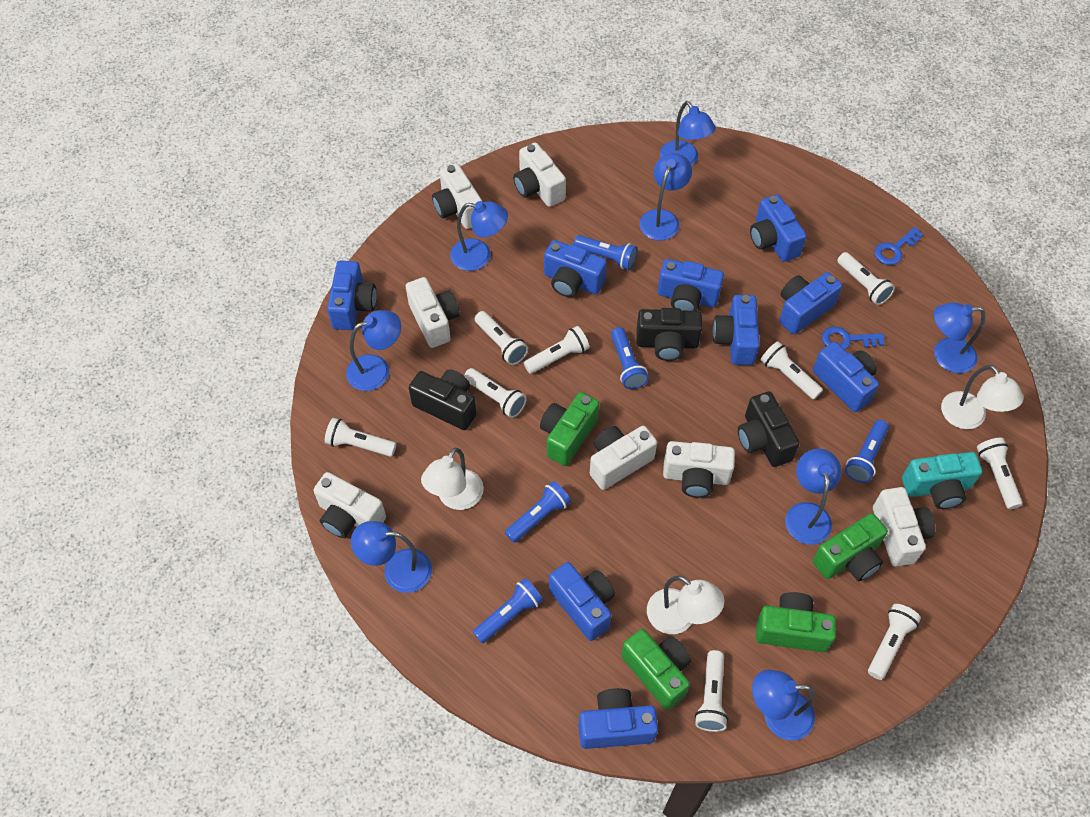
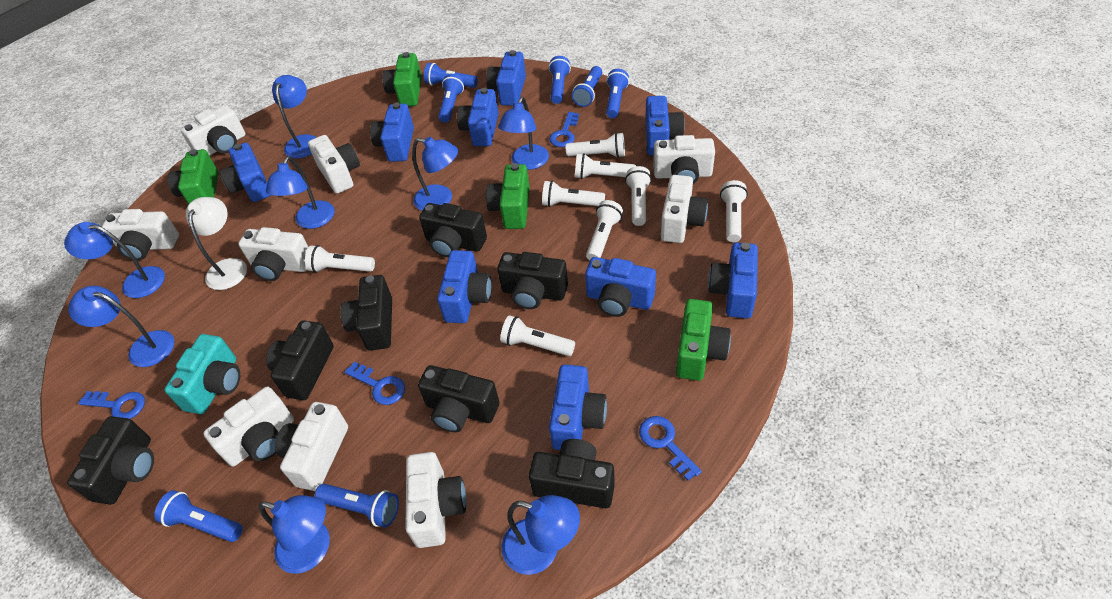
black camera: 3 -> 7
blue flashlight: 5 -> 7
blue key: 2 -> 4
white camera: 7 -> 9
white flashlight: 9 -> 8
white lamp: 3 -> 1

